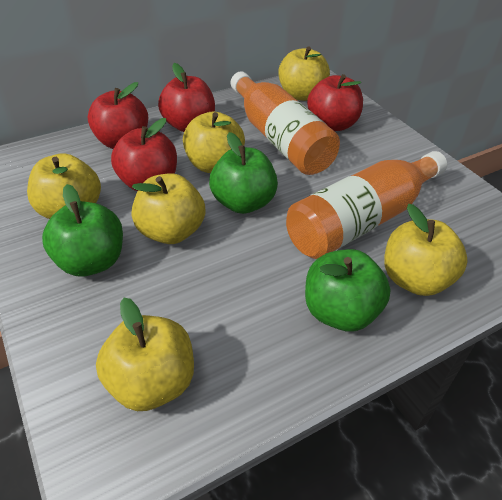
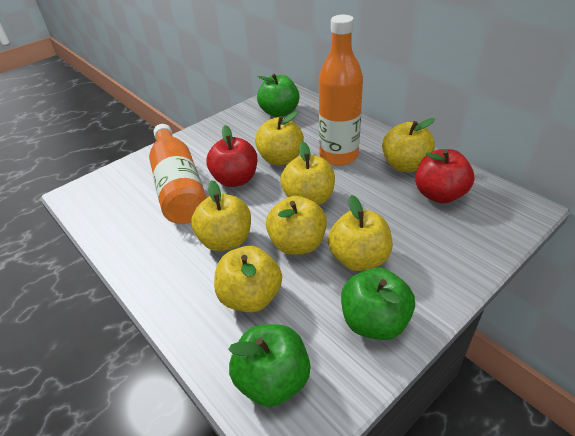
red apple: 4 -> 2
yellow apple: 6 -> 7

